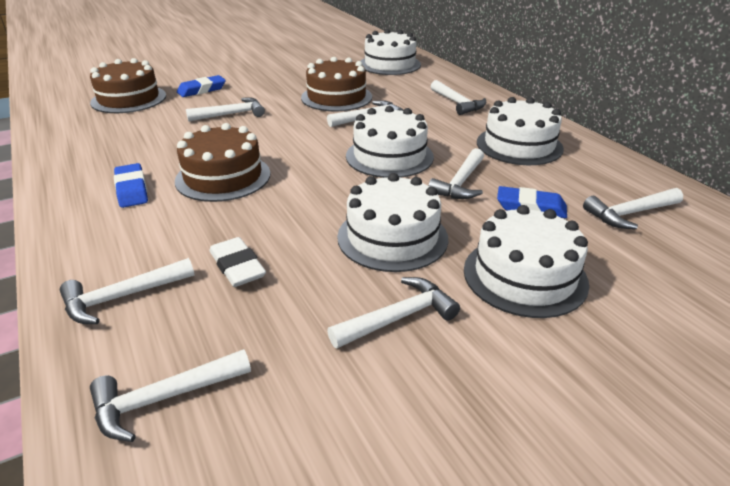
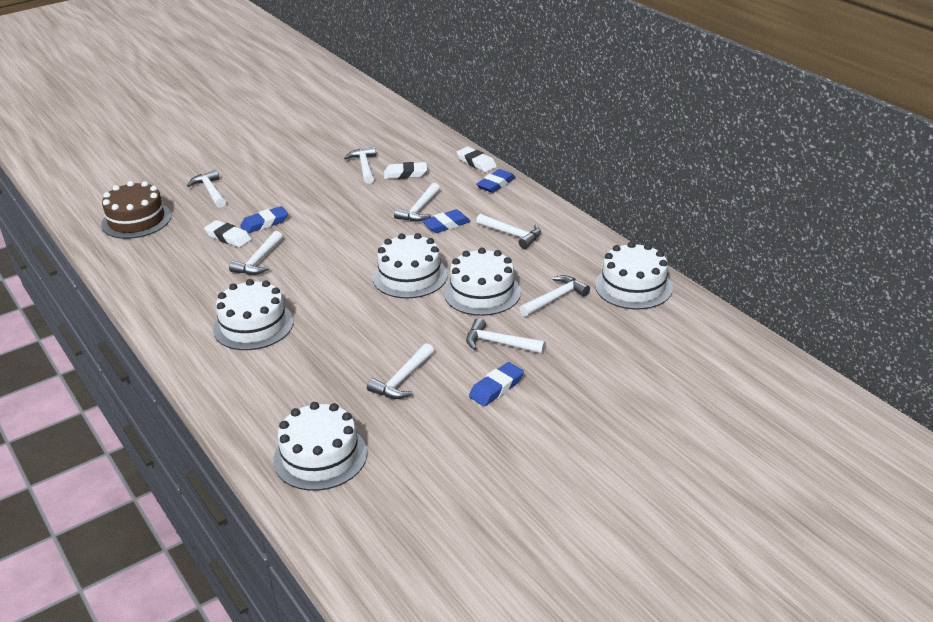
blue eraser: 3 -> 4
brown cake: 3 -> 1
white eraser: 1 -> 3

